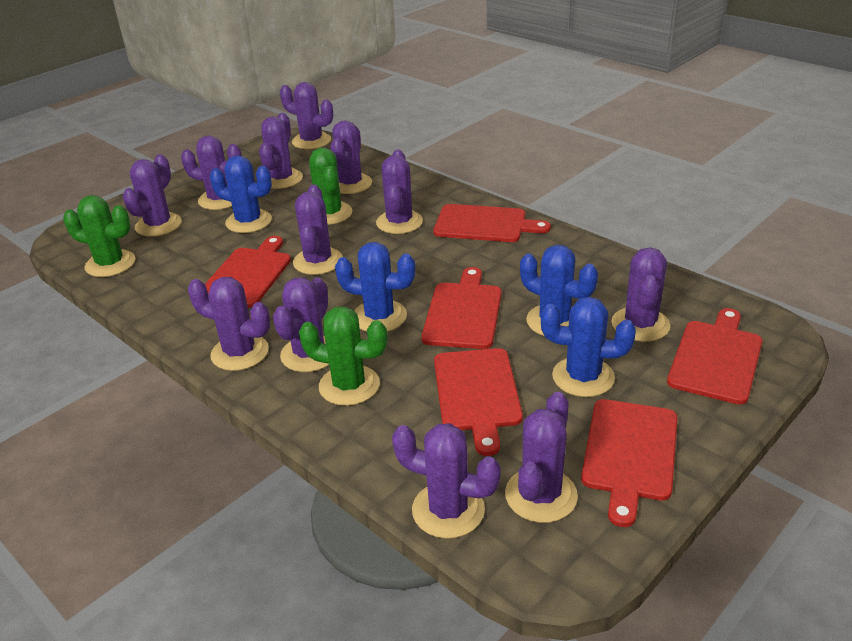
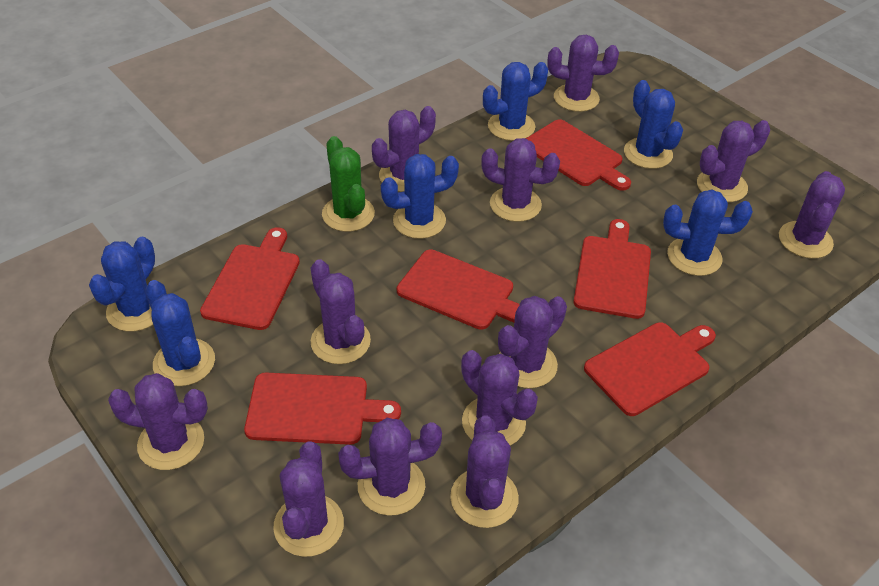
blue cactus: 4 -> 6
green cactus: 3 -> 1

